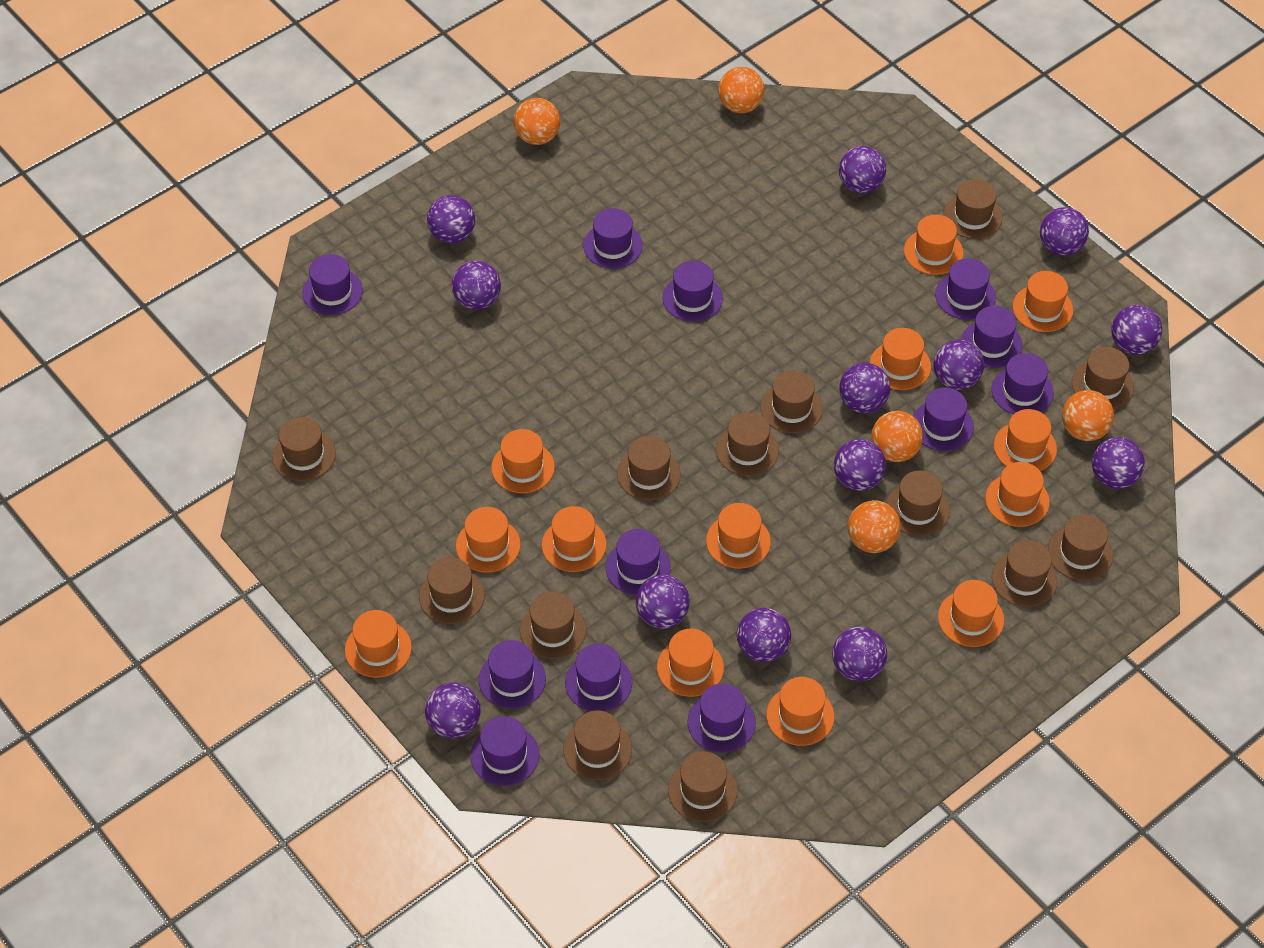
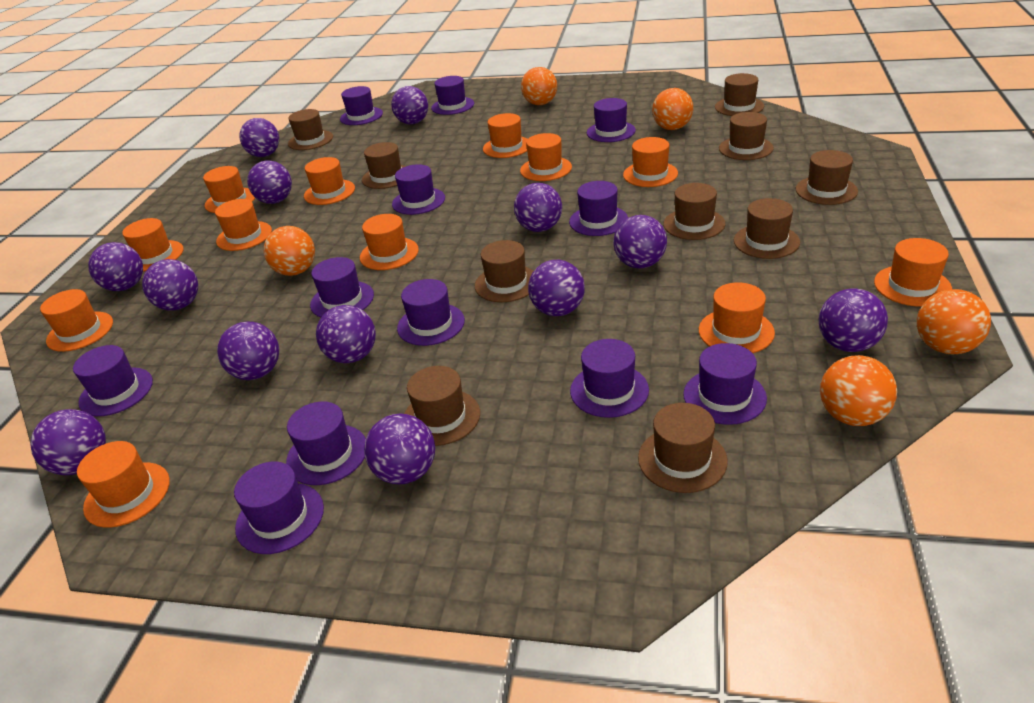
brown hat: 13 -> 10
orange hat: 13 -> 12

